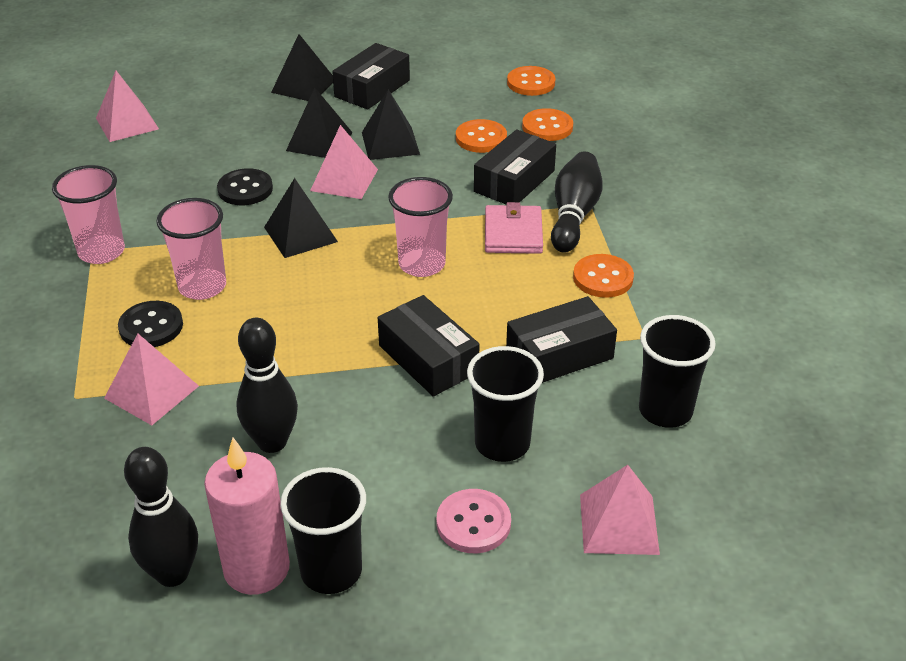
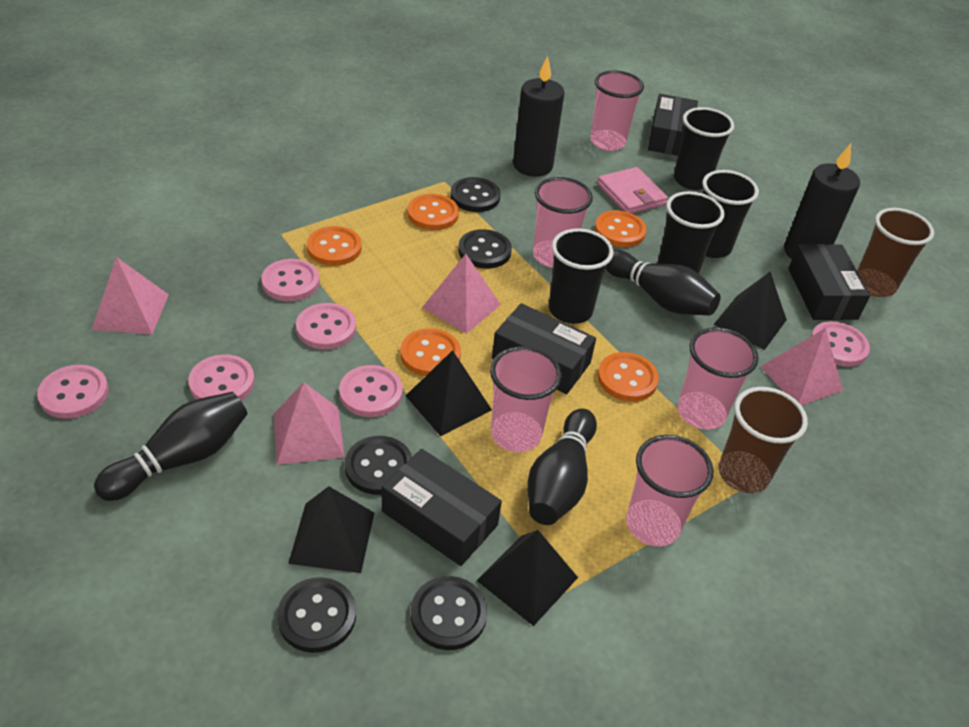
black button: 2 -> 5
black candle: 0 -> 2
black cup: 3 -> 4
brown cup: 0 -> 2
orange button: 4 -> 5
pink button: 1 -> 6
pink candle: 1 -> 0
pink cup: 3 -> 5

